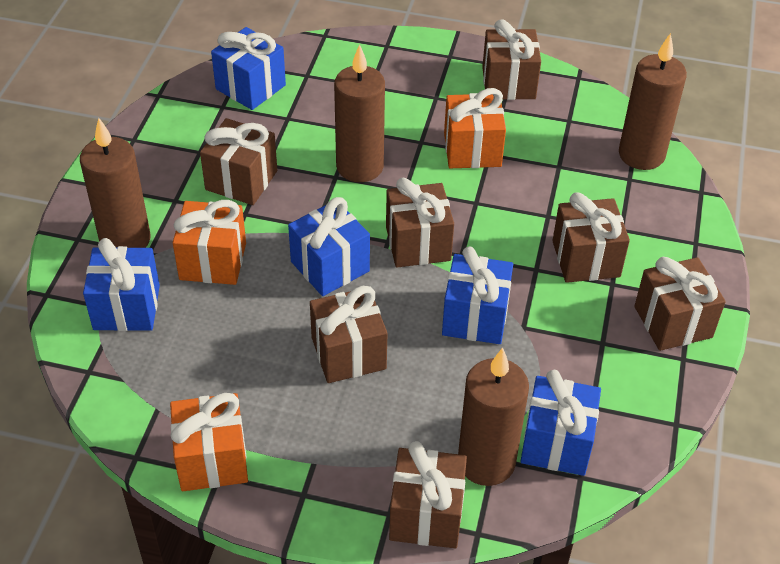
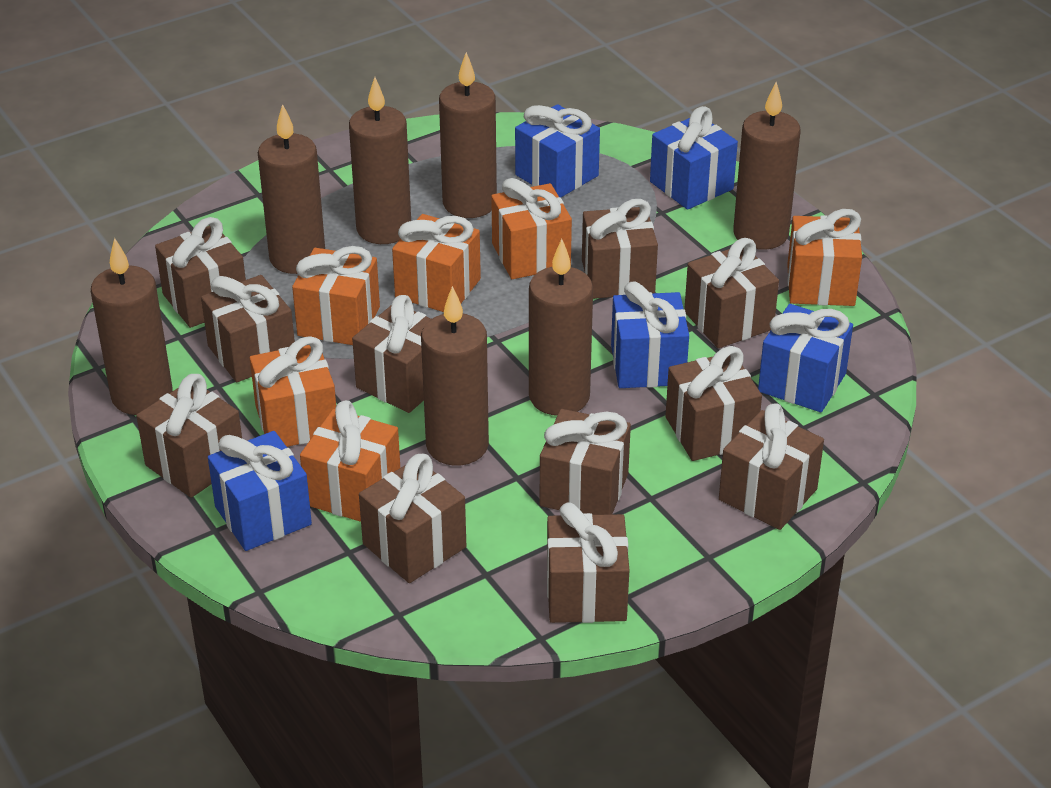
brown candle: 4 -> 7
brown gift: 7 -> 11
orange gift: 3 -> 6

